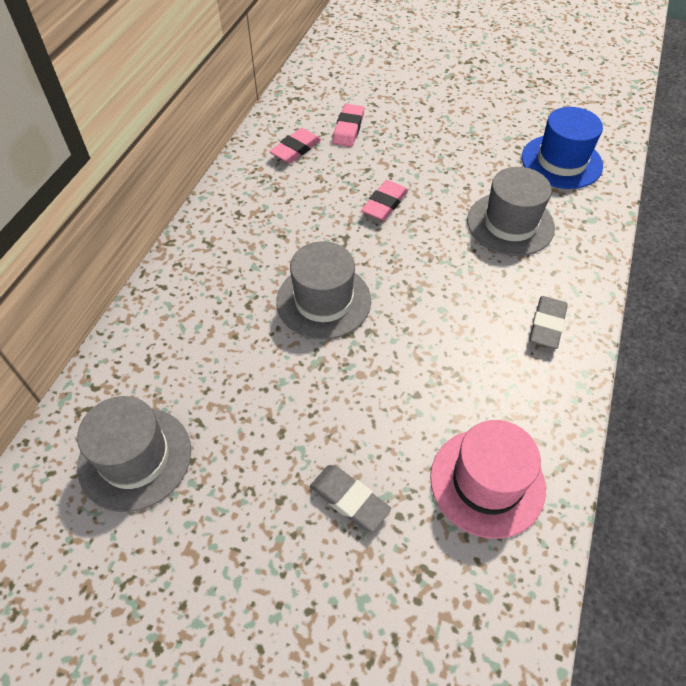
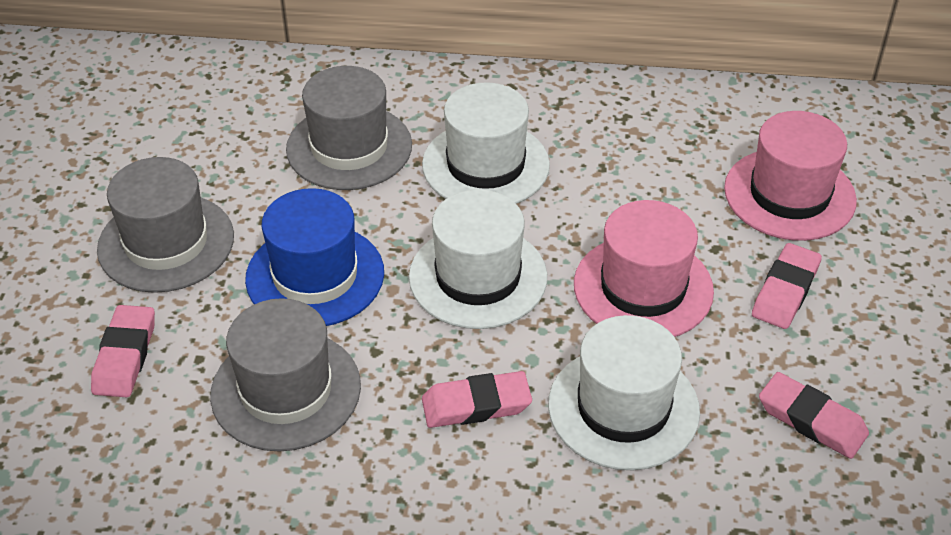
grey eraser: 2 -> 0
pink eraser: 3 -> 4
pink hat: 1 -> 2
white hat: 0 -> 3

